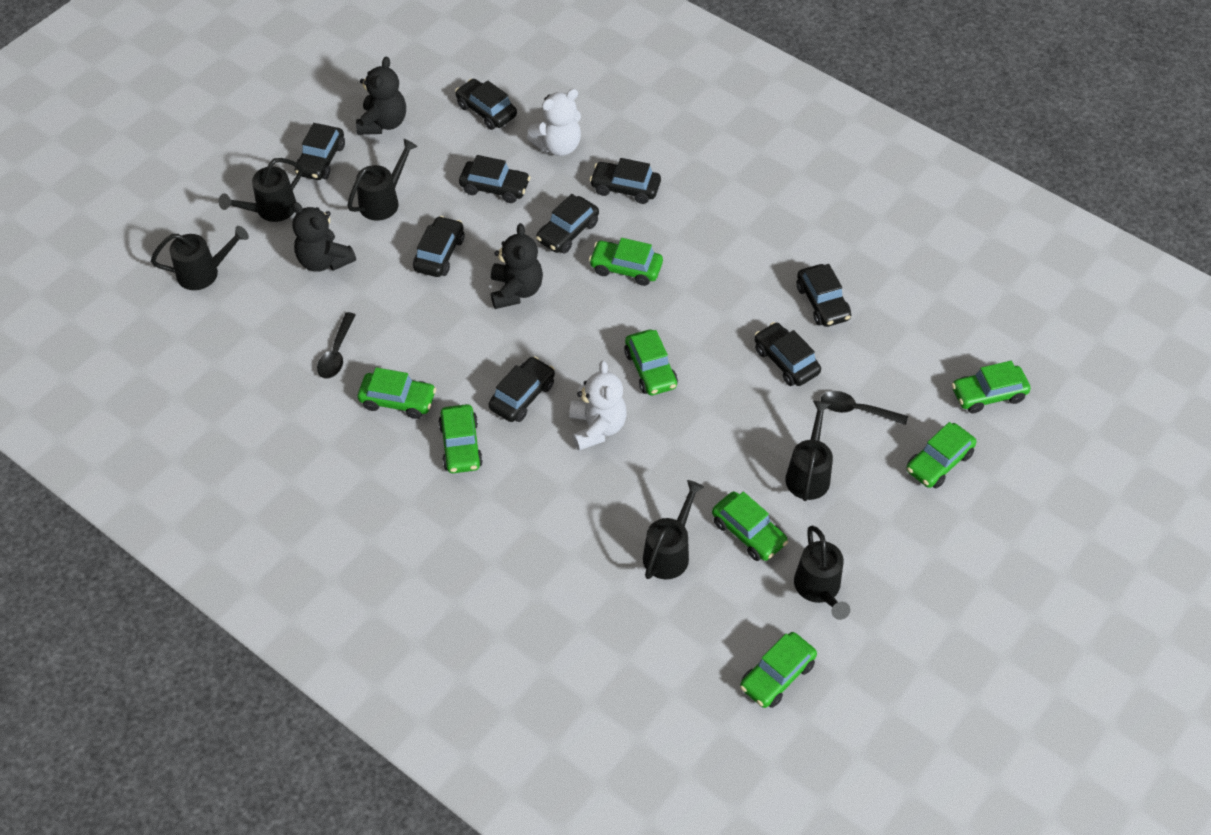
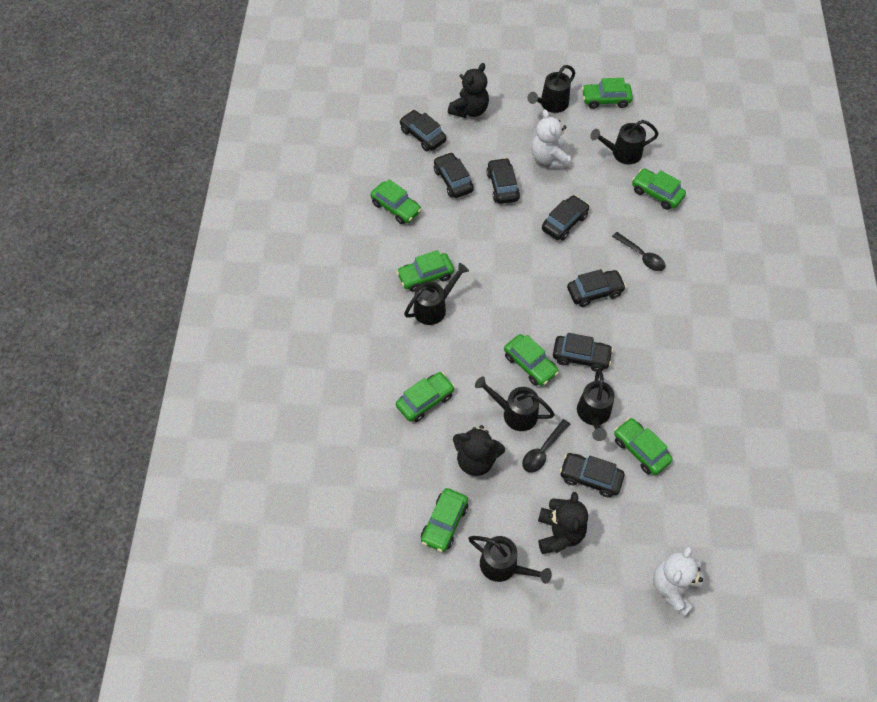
black car: 9 -> 7

